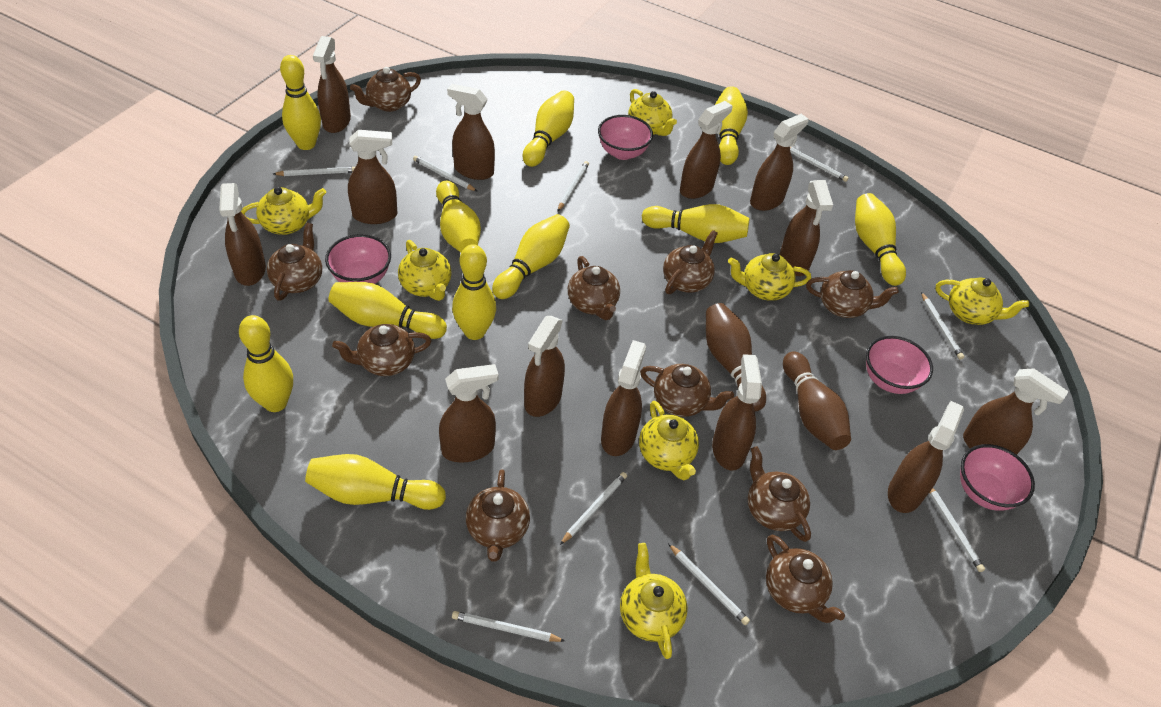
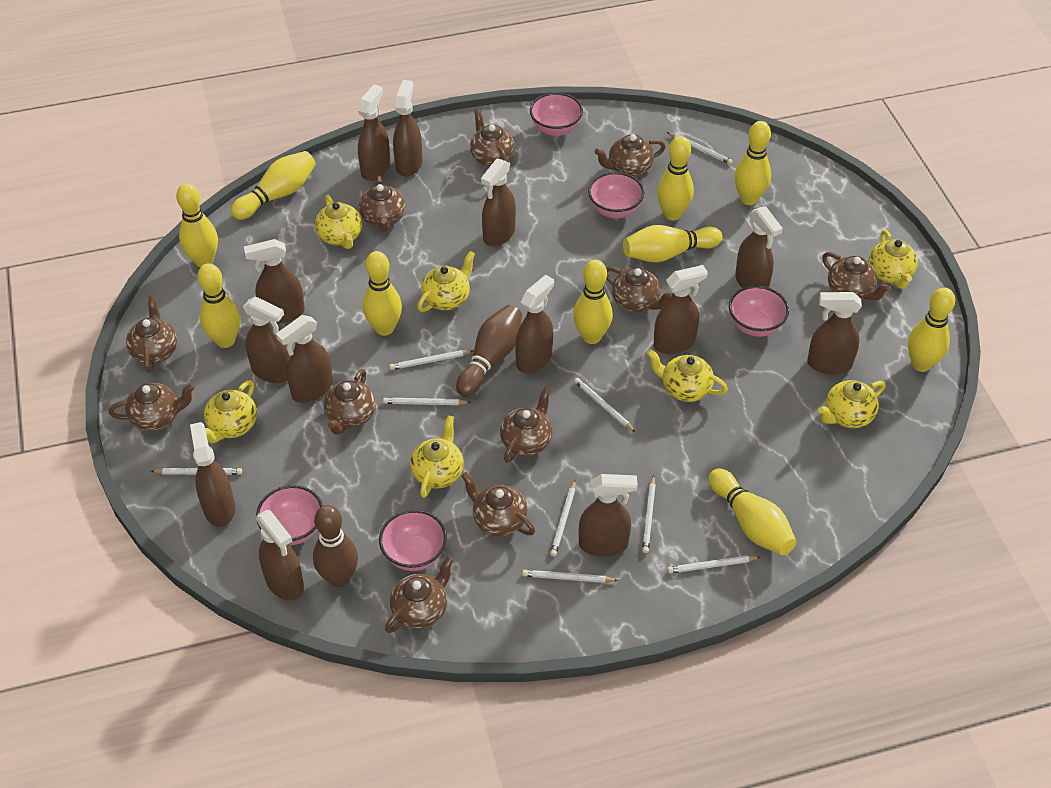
brown teapot: 10 -> 11
pink bowl: 4 -> 5
yellow bowling pin: 11 -> 10

